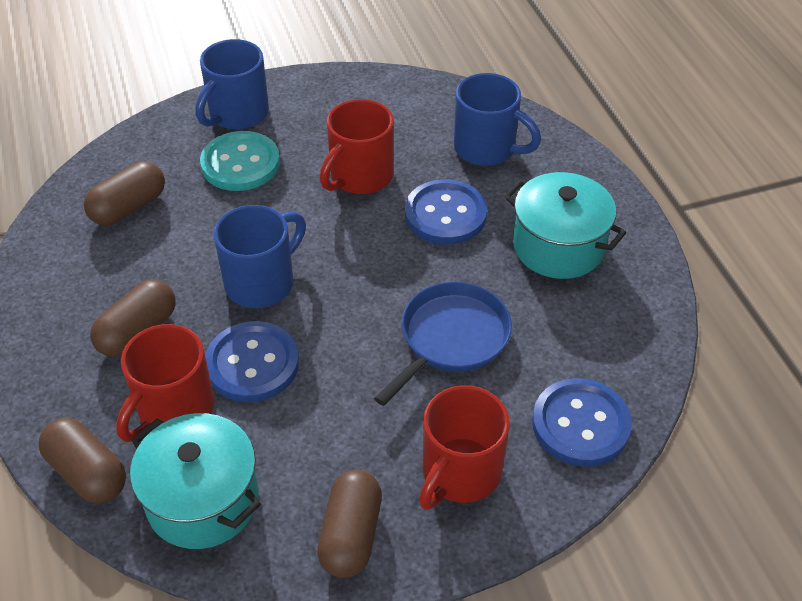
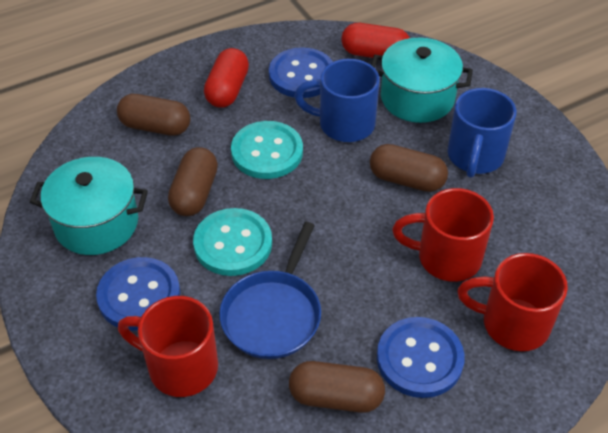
blue mug: 3 -> 2
red capsule: 0 -> 2
turquoise button: 1 -> 2

